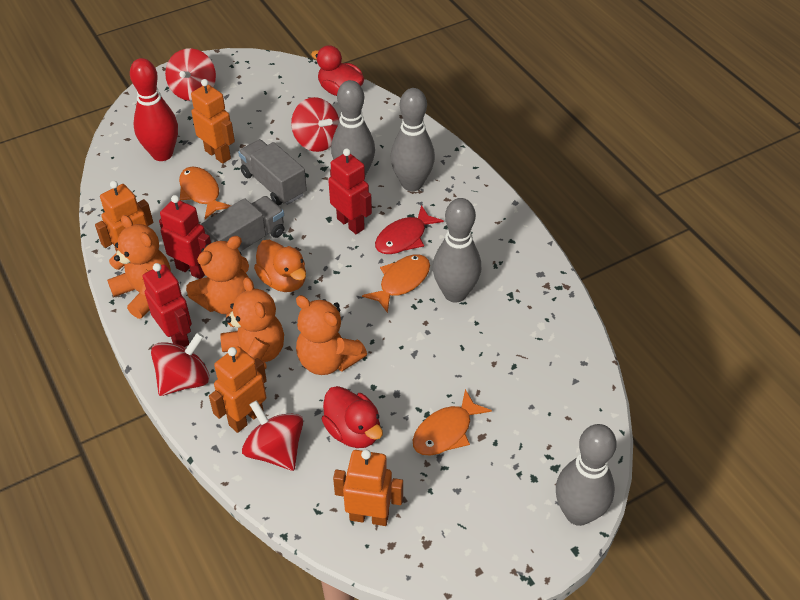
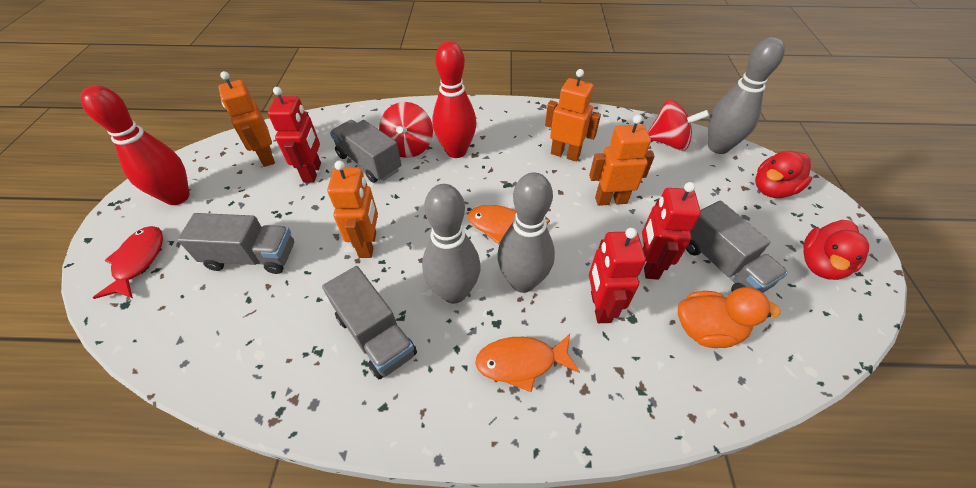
grey bowling pin: 4 -> 3
grey truck: 2 -> 4
orange fish: 3 -> 2
orange teddy bear: 4 -> 0
red bowling pin: 1 -> 2
red spinning top: 4 -> 2

